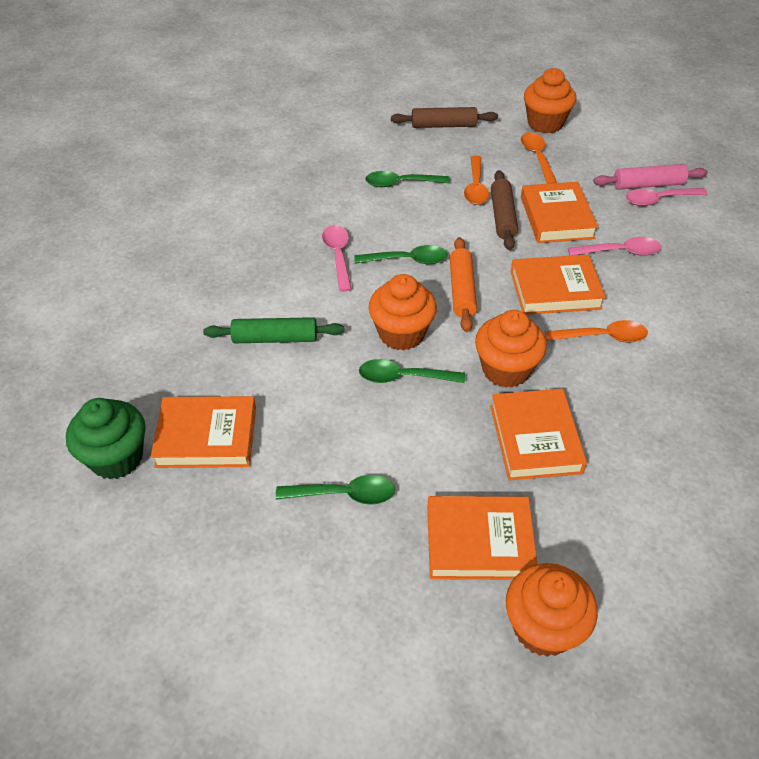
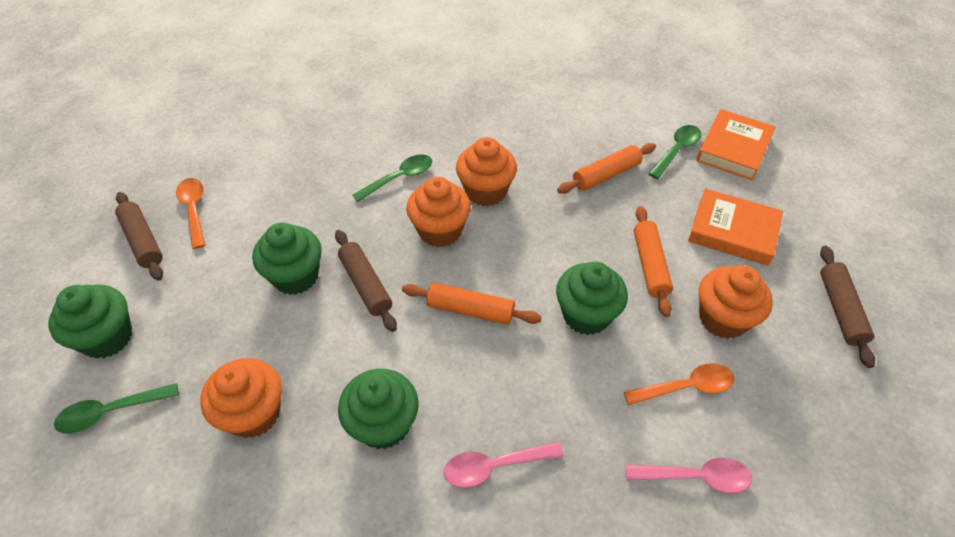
brown rolling pin: 2 -> 3
green cupcake: 1 -> 4
green rolling pin: 1 -> 0
green spoon: 4 -> 3
orange book: 5 -> 2
orange rolling pin: 1 -> 3
orange spoon: 3 -> 2
pink rolling pin: 1 -> 0
pink spoon: 3 -> 2

